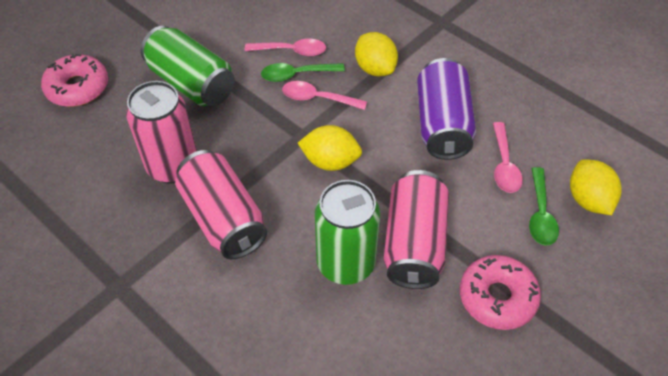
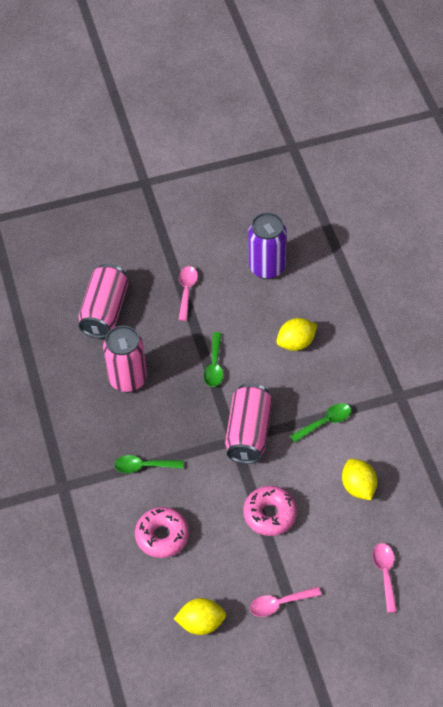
green can: 2 -> 0
green spoon: 2 -> 3

